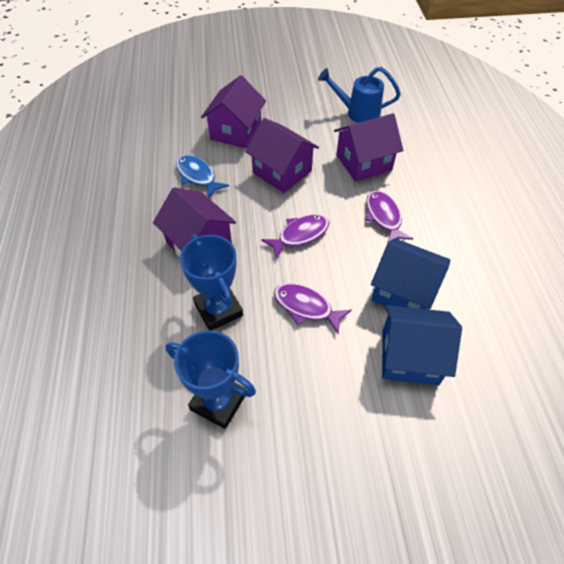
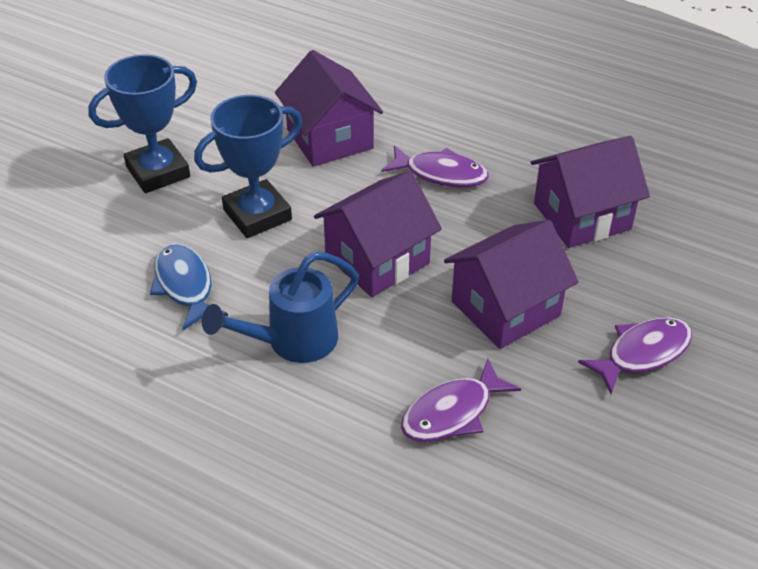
blue house: 2 -> 0

